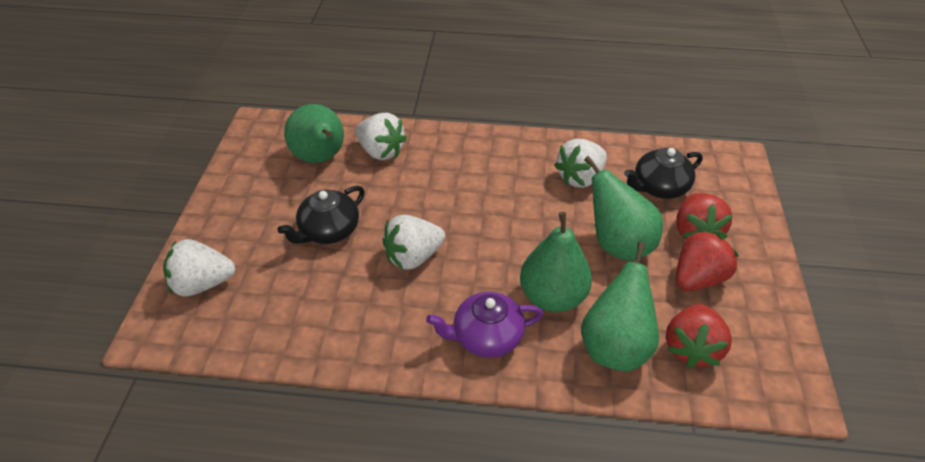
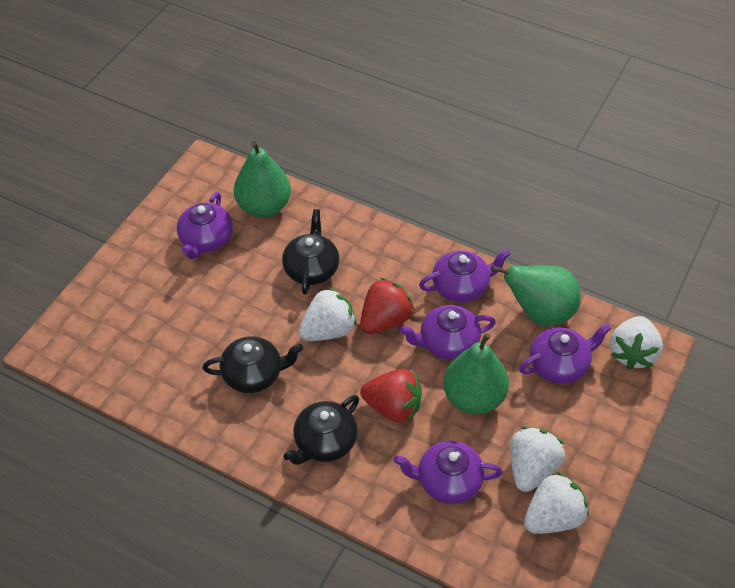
black teapot: 2 -> 3
green pear: 4 -> 3
purple teapot: 1 -> 5
red strawberry: 3 -> 2

